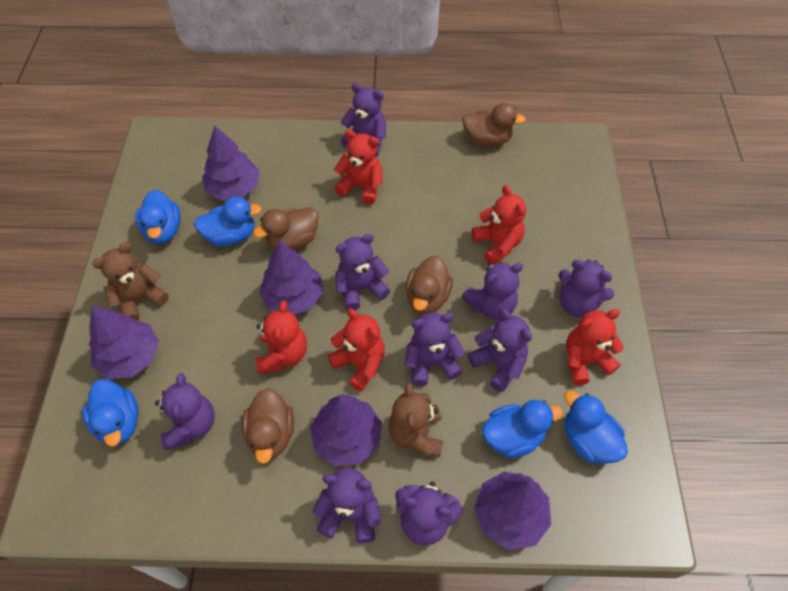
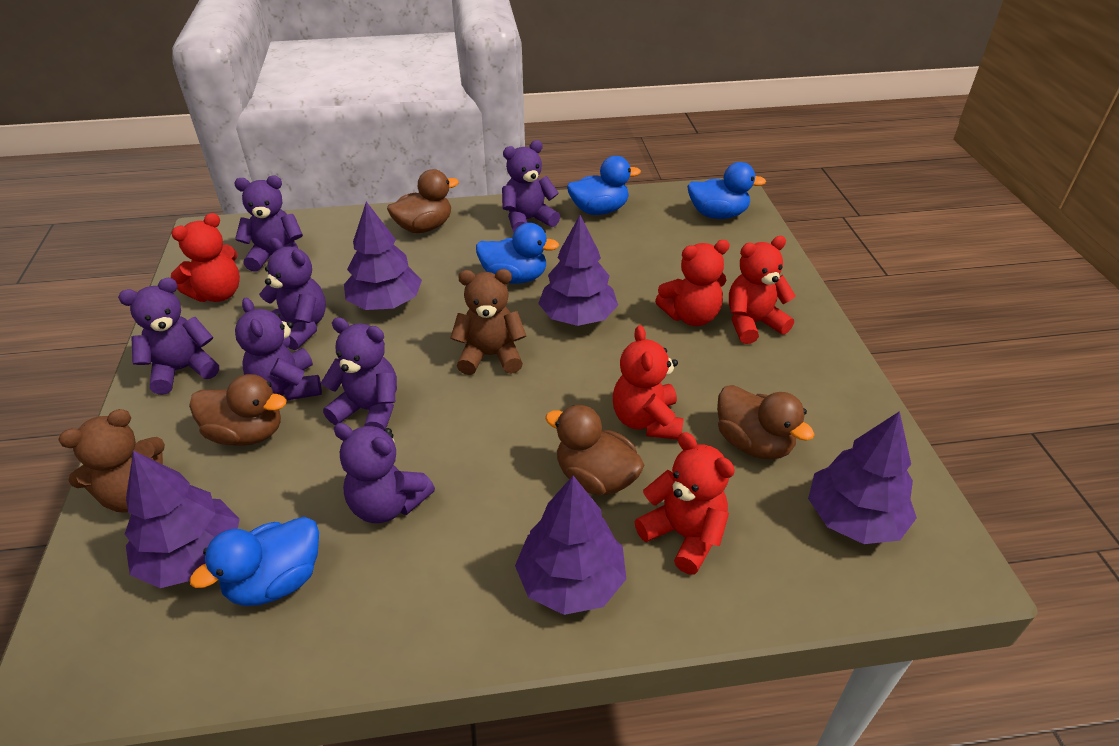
blue duck: 5 -> 4
purple teddy bear: 9 -> 7

